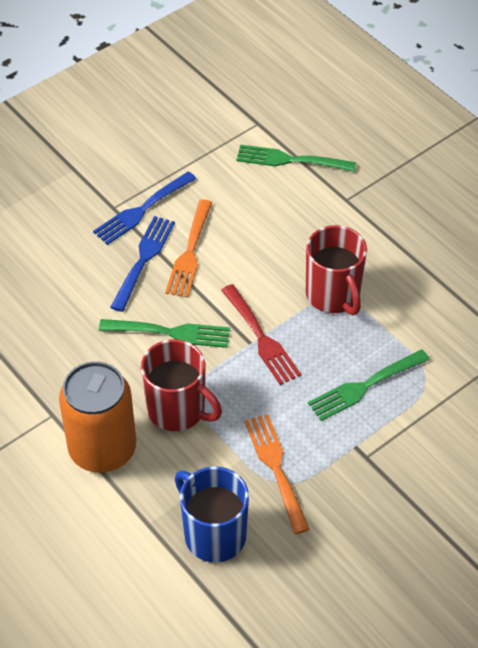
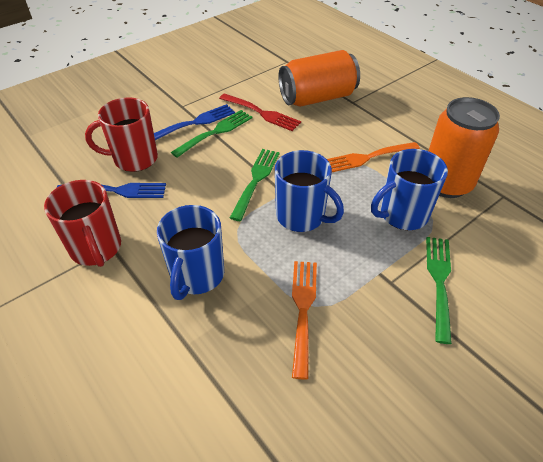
blue mug: 1 -> 3
orange can: 1 -> 2

